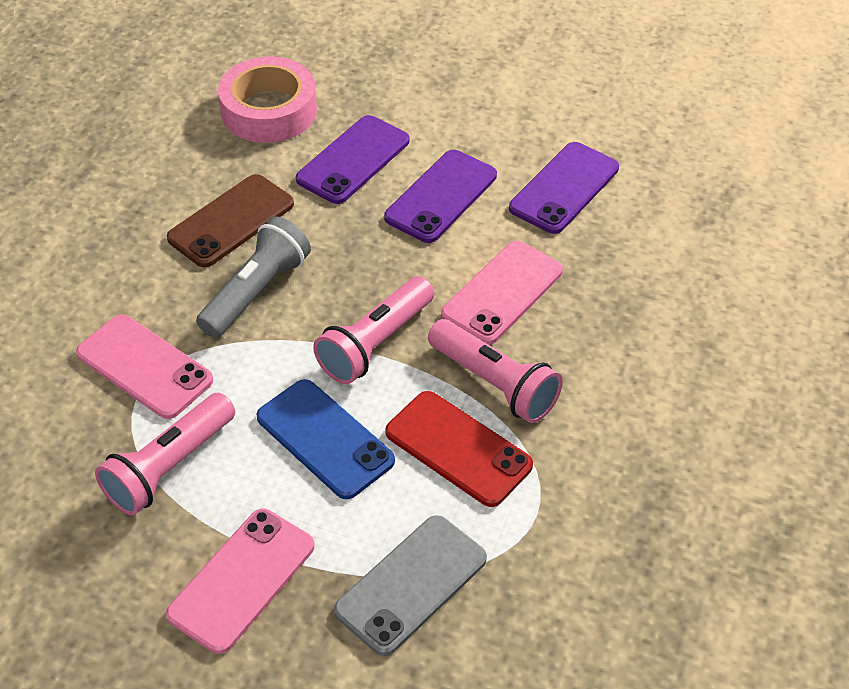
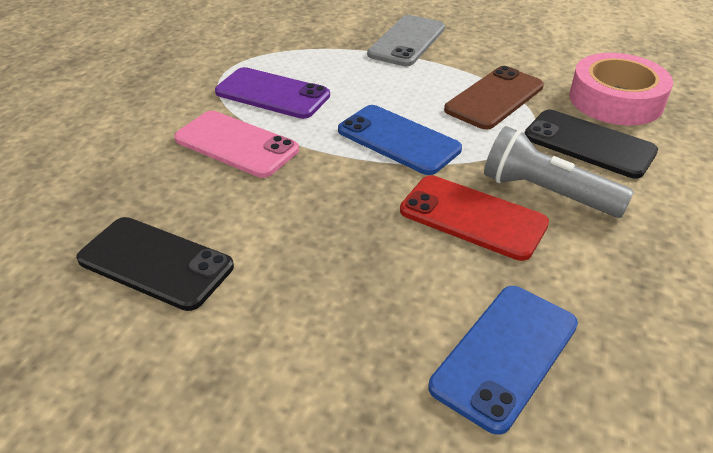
black phone: 0 -> 2
blue phone: 1 -> 2
pink flashlight: 3 -> 0
pink phone: 3 -> 1
purple phone: 3 -> 1

